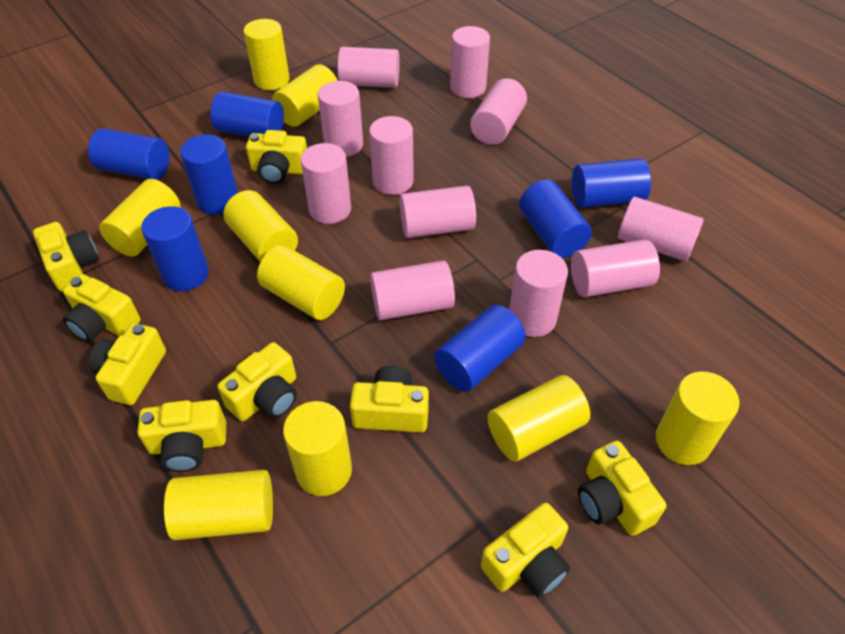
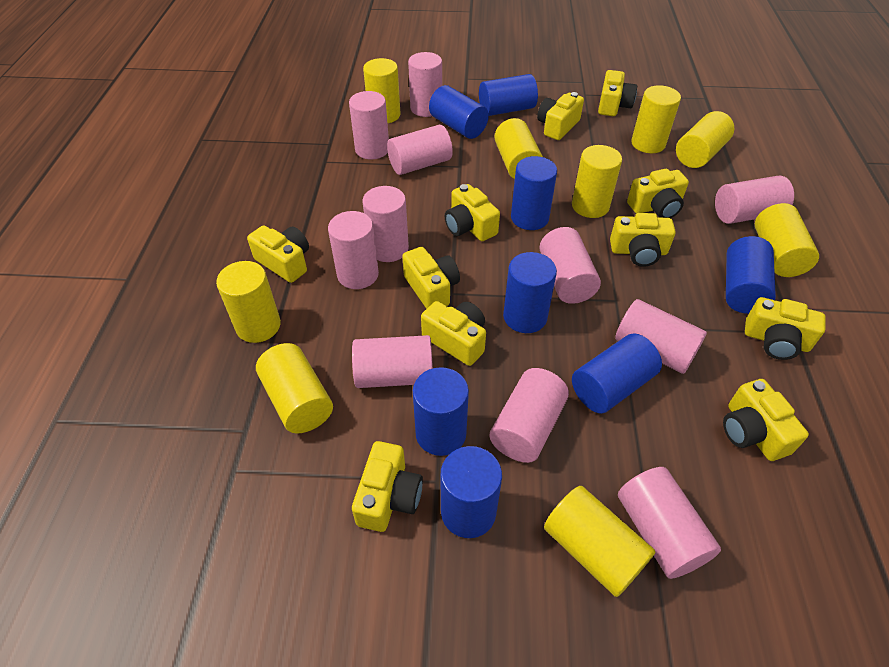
blue cylinder: 7 -> 8
yellow camera: 9 -> 11

